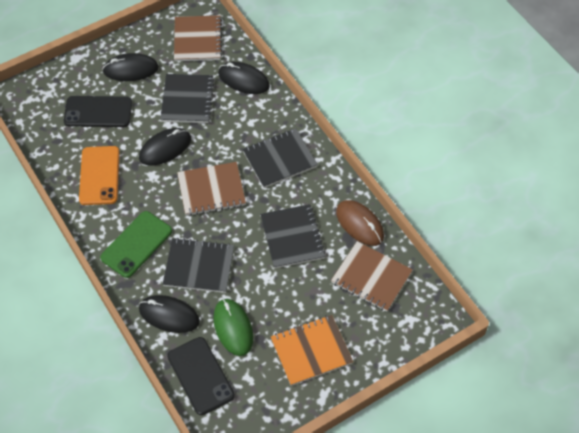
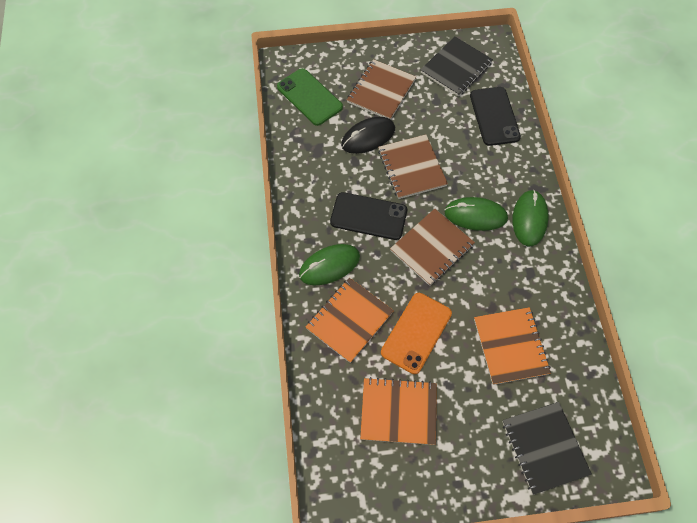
black mouse: 4 -> 1
black notebook: 4 -> 2
brown mouse: 1 -> 0
green mouse: 1 -> 3
orange notebook: 1 -> 3

